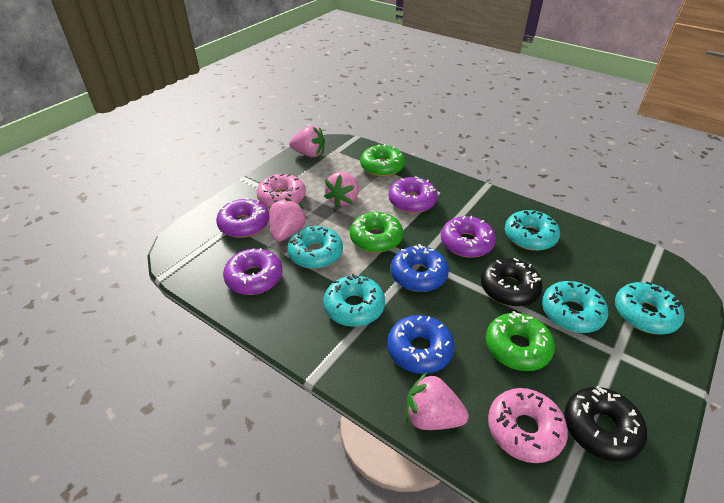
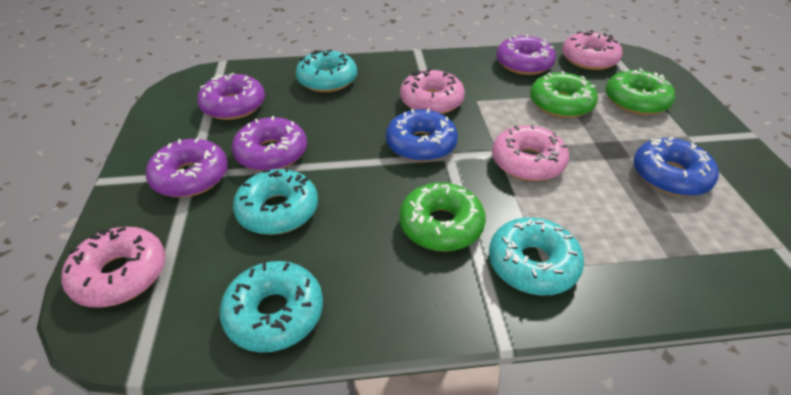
black donut: 2 -> 0
pink donut: 2 -> 4
pink strawberry: 4 -> 0
turquoise donut: 5 -> 4

